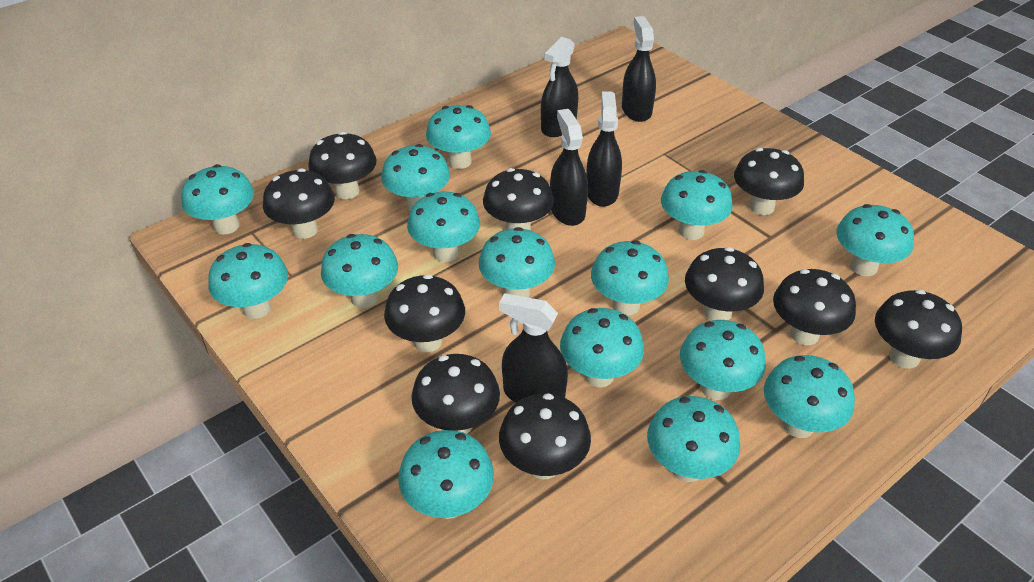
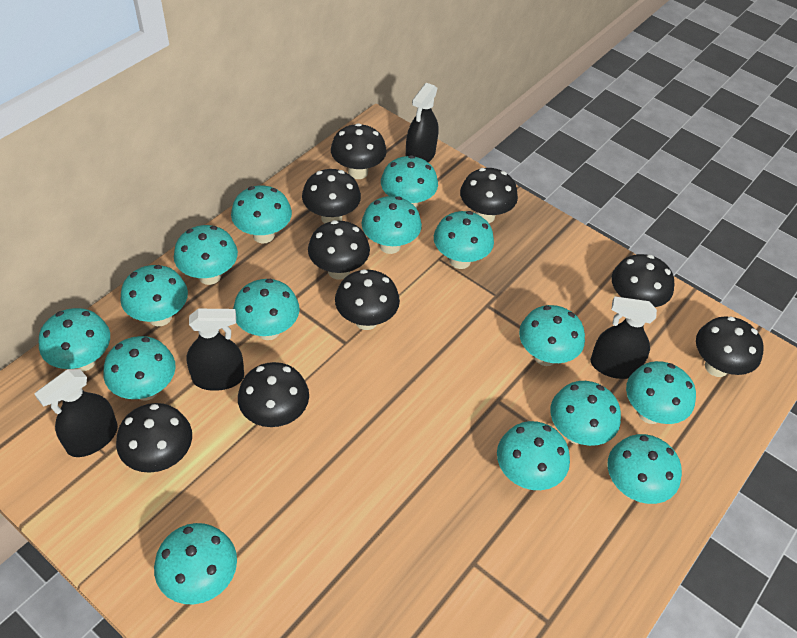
black mushroom: 10 -> 9
black spray bottle: 5 -> 4

